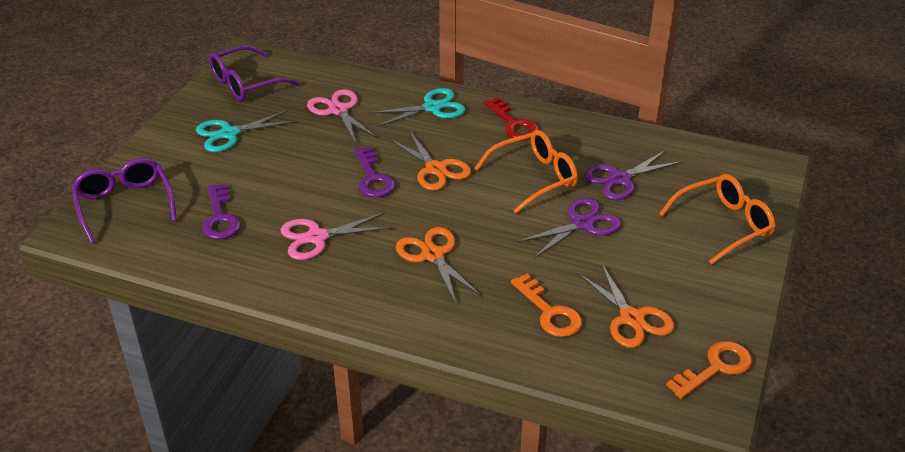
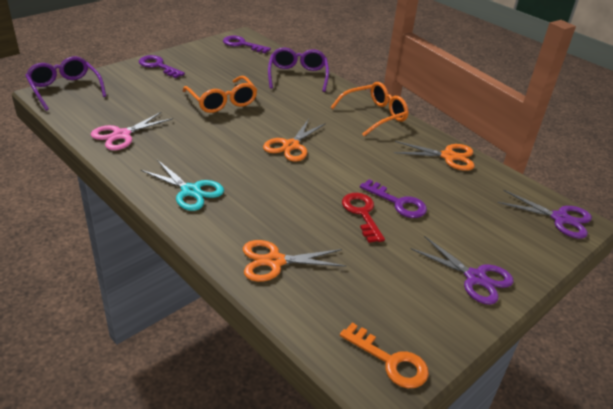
orange key: 2 -> 1
pink scissors: 2 -> 1
purple key: 2 -> 3
turquoise scissors: 2 -> 1

